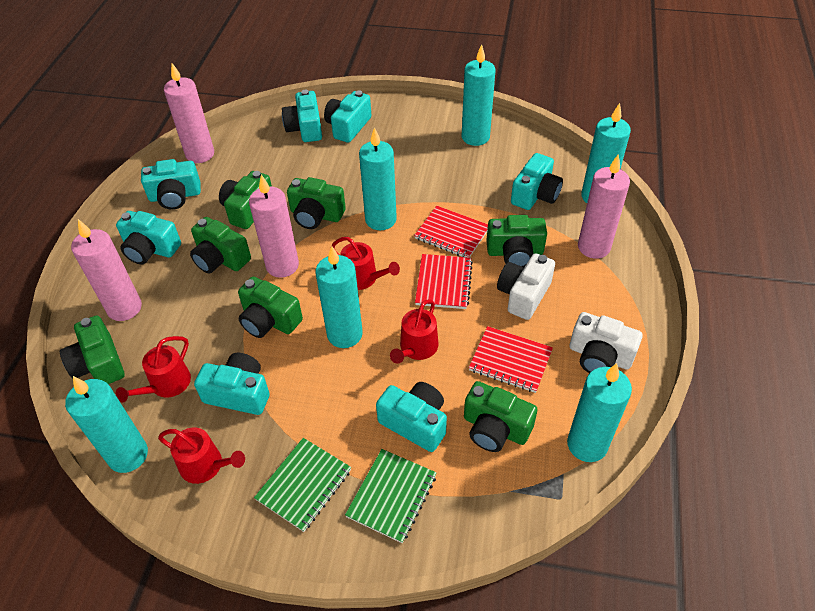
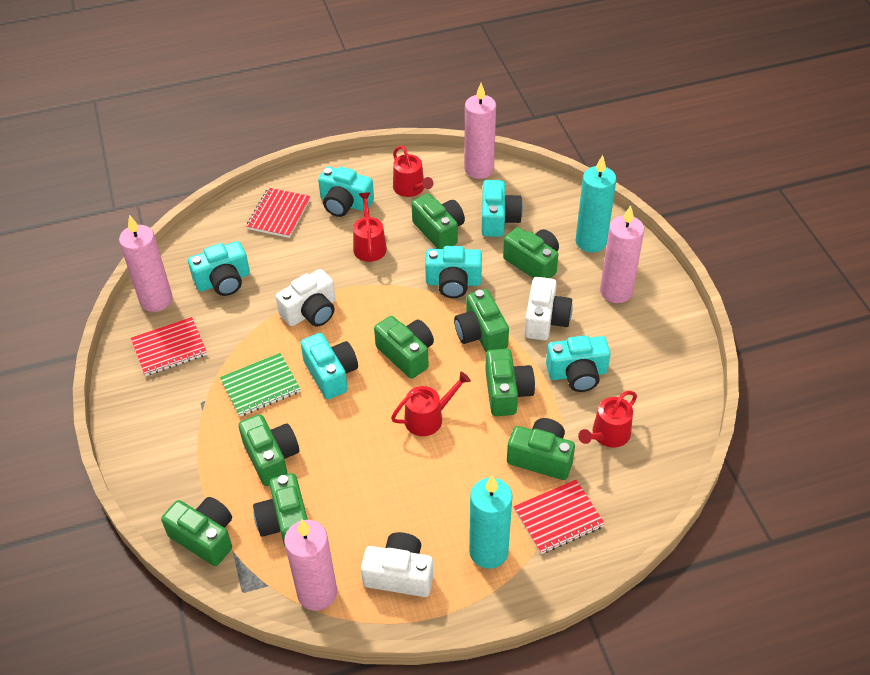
green camera: 7 -> 9
green notebook: 2 -> 1
turquoise camera: 7 -> 6
turquoise candle: 6 -> 2
white camera: 2 -> 3

